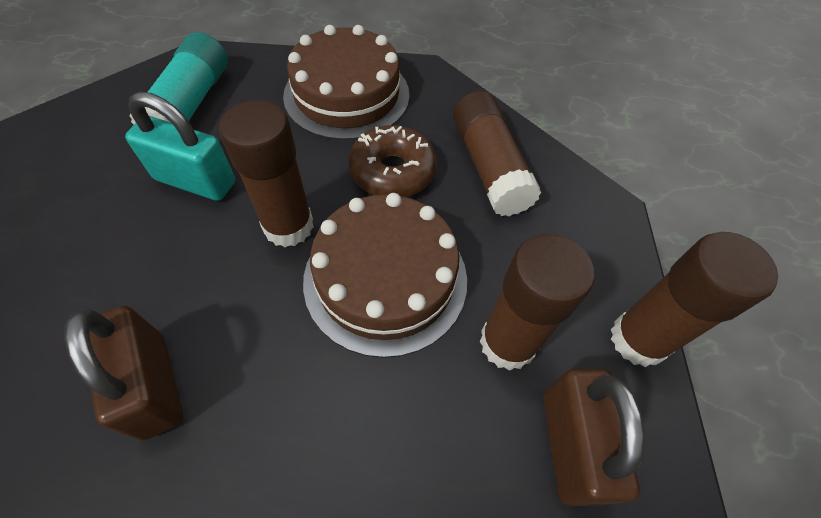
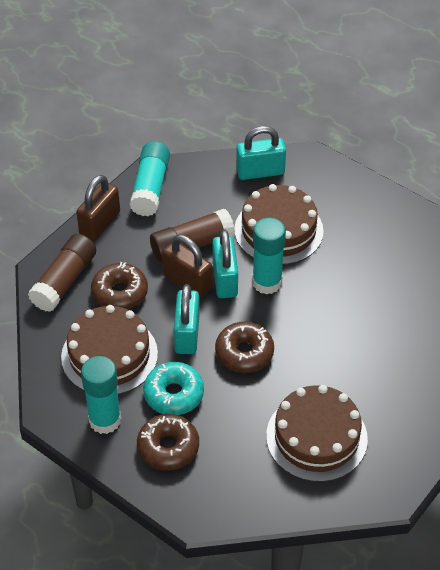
brown cake: 2 -> 3
brown donut: 1 -> 3
brown glue stick: 4 -> 2
turquoise donut: 0 -> 1
turquoise glue stick: 1 -> 3
turquoise padlock: 1 -> 3

